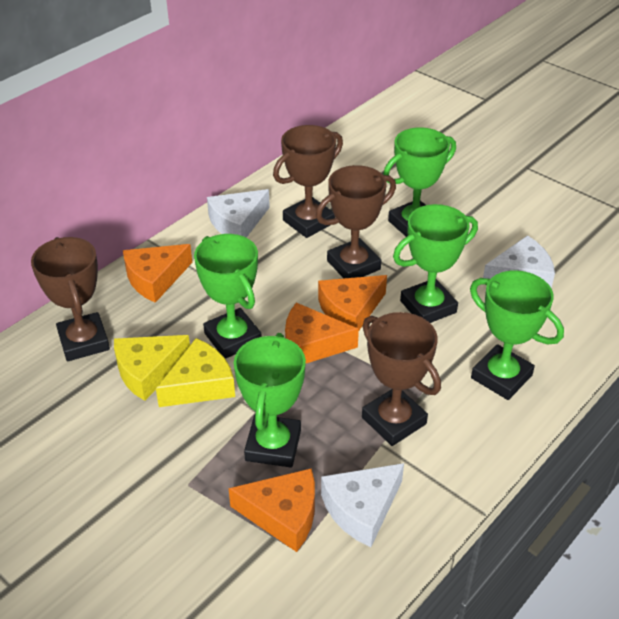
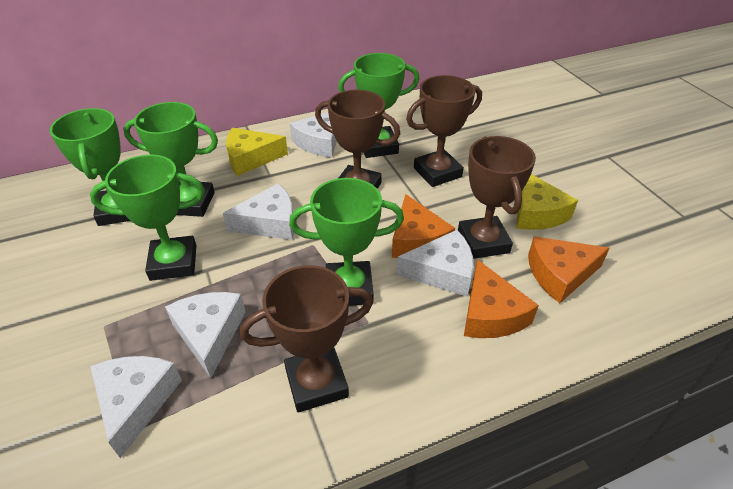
orange cheese: 4 -> 3
white cheese: 3 -> 5

